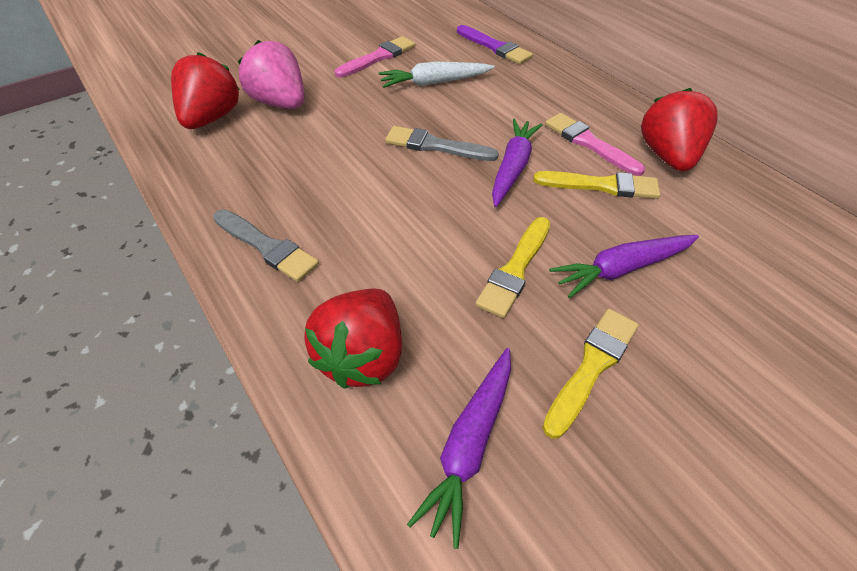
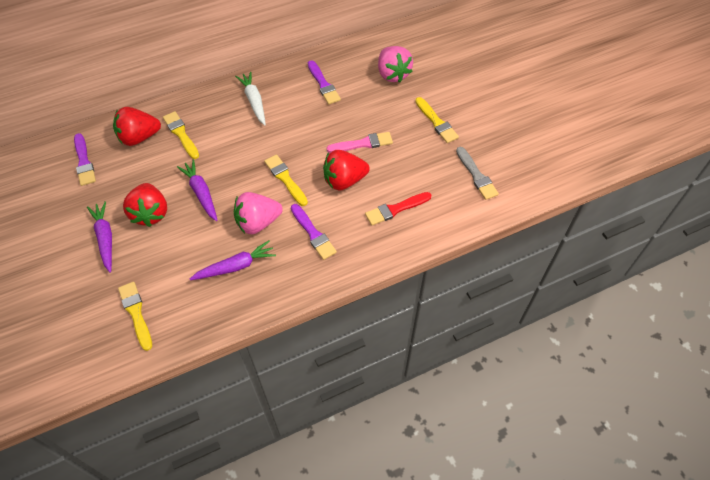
grey brush: 2 -> 1
pink brush: 2 -> 1
pink strawberry: 1 -> 2
purple brush: 1 -> 3
red brush: 0 -> 1
yellow brush: 3 -> 4

